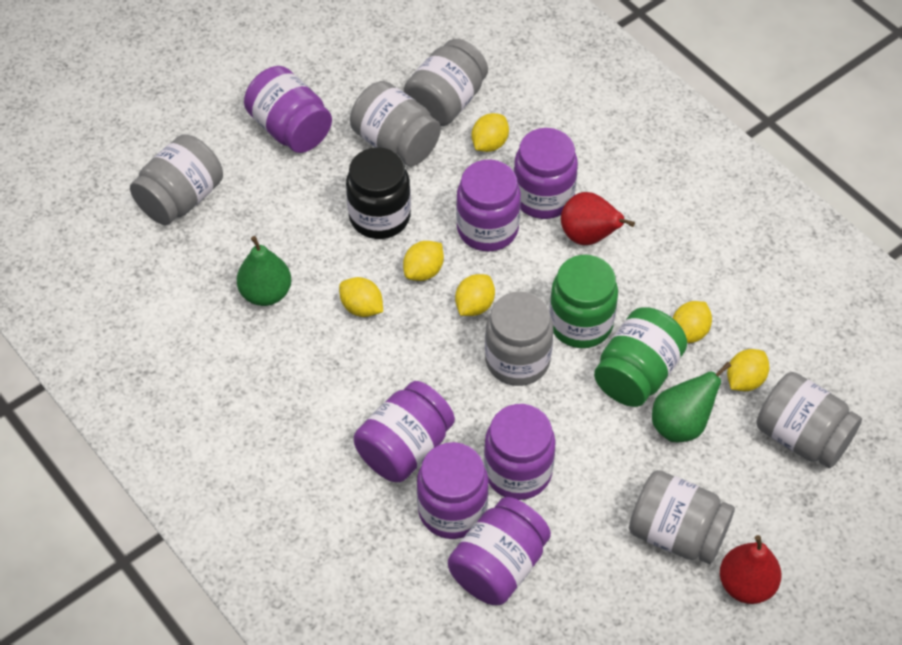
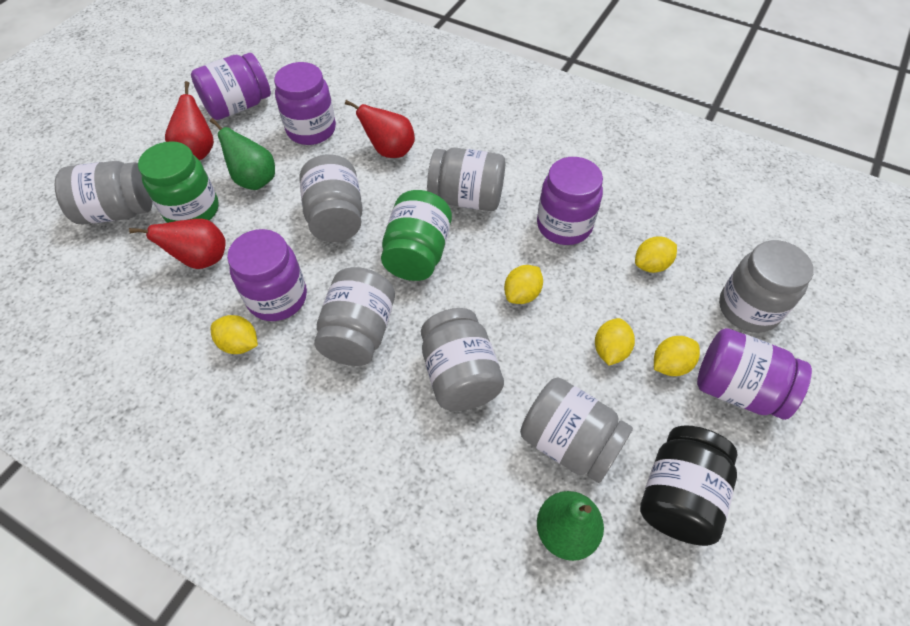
grey jar: 6 -> 7
purple jar: 7 -> 5
red pear: 2 -> 3
yellow lemon: 6 -> 5

